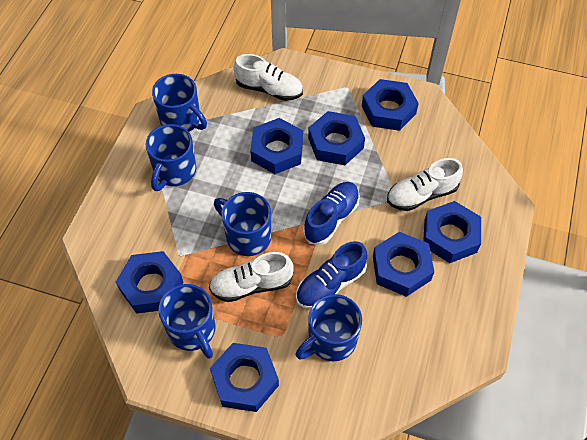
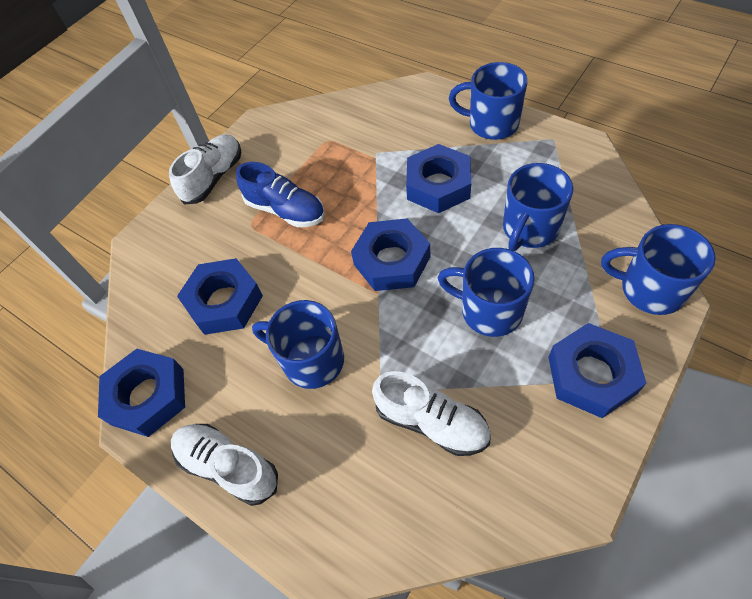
blue nut: 7 -> 5
blue shoe: 2 -> 1

